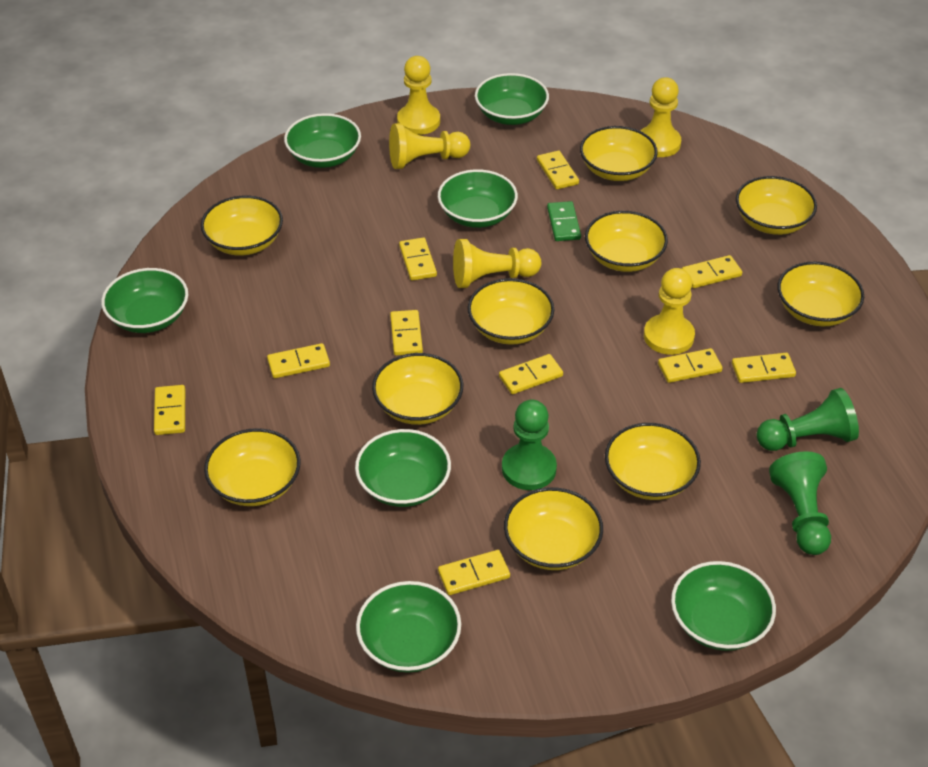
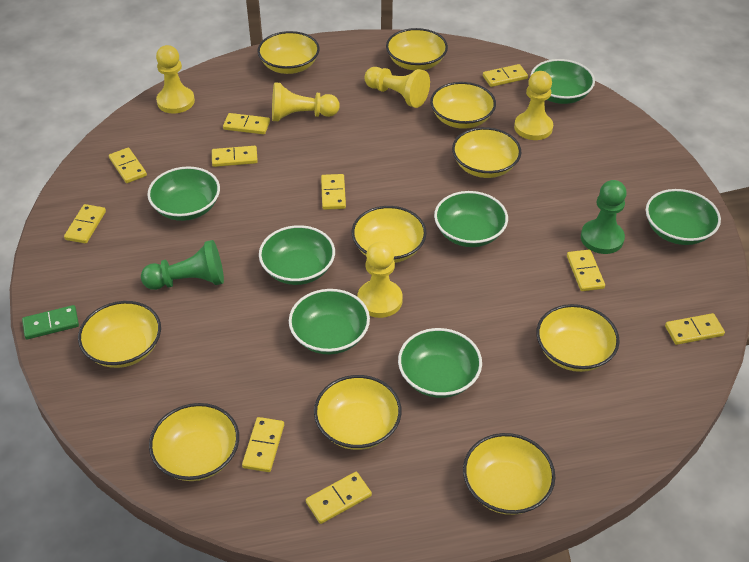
green pawn: 3 -> 2

